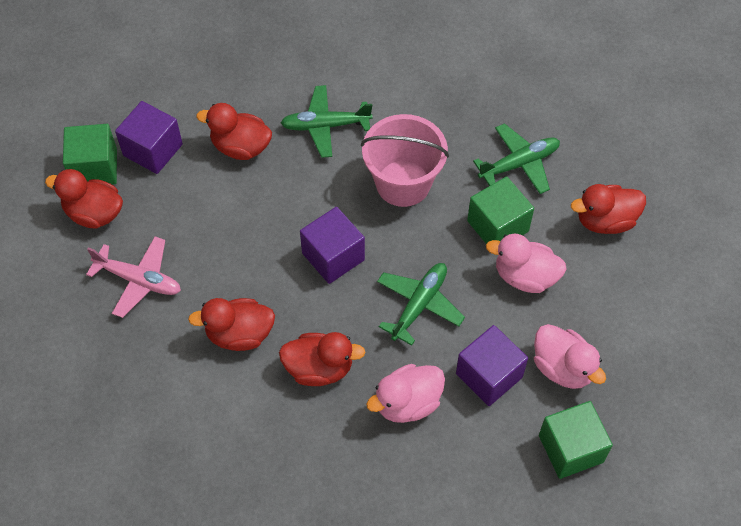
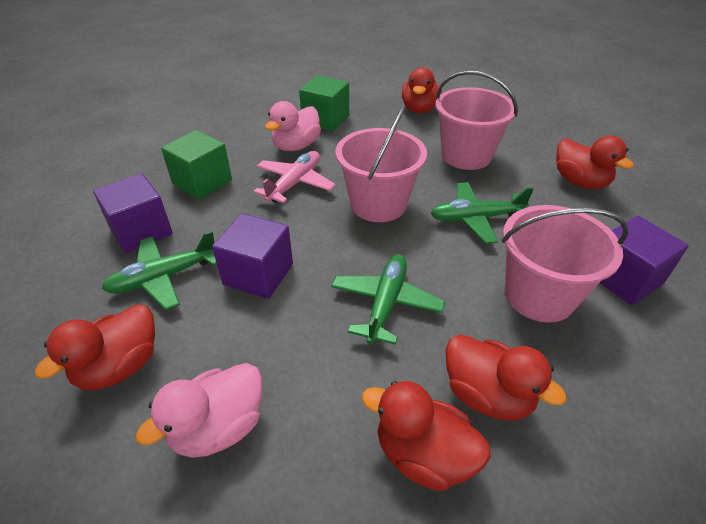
green cube: 3 -> 2
pink bucket: 1 -> 3
pink duck: 3 -> 2

